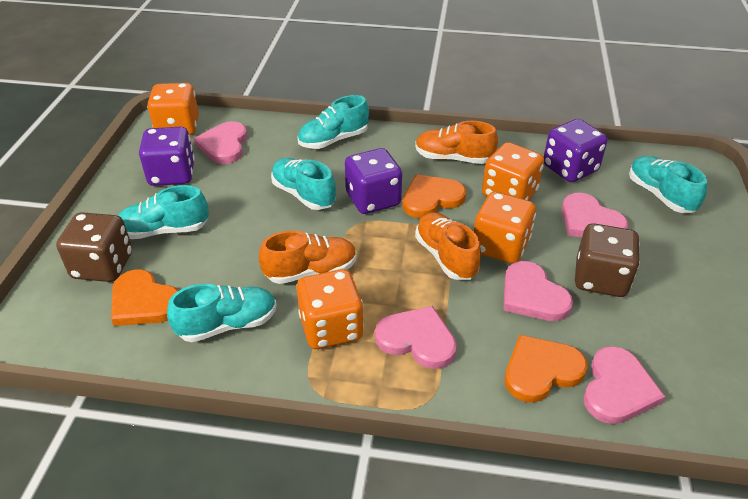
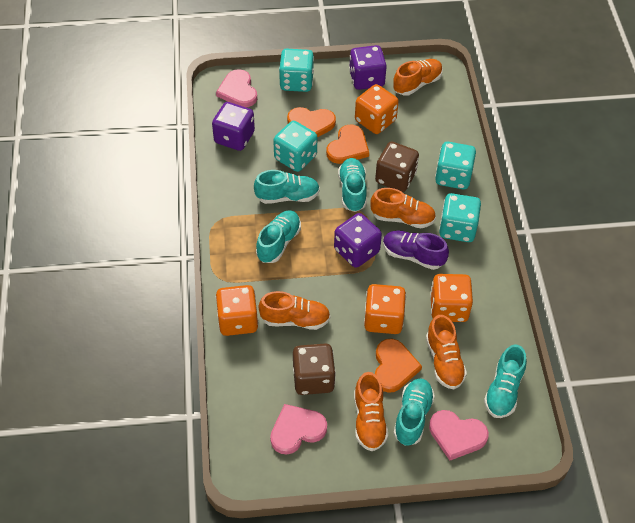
orange shoe: 3 -> 5
pink heart: 5 -> 3
purple shoe: 0 -> 1
turquoise dice: 0 -> 4

